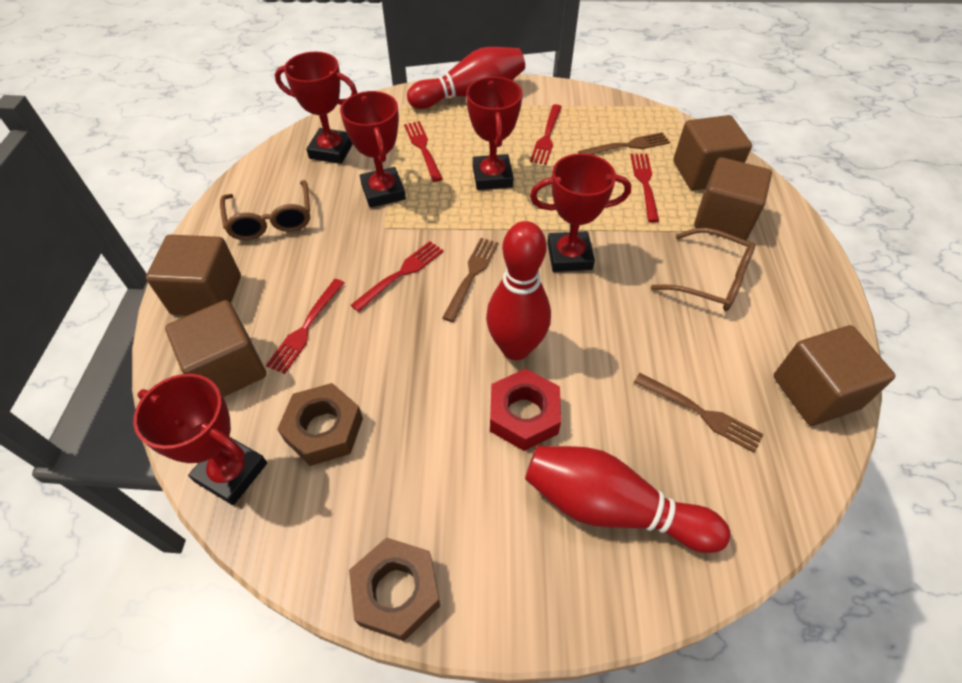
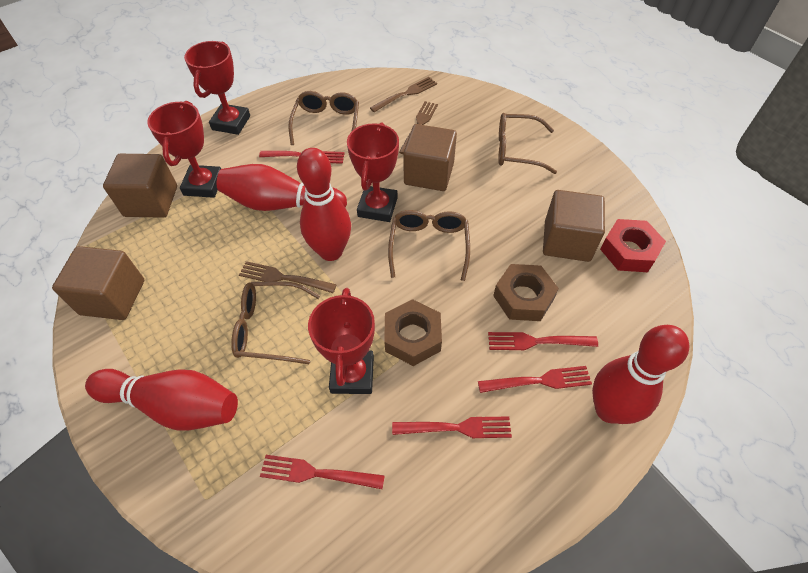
brown cube: 5 -> 4
brown glasses: 2 -> 4
red bowling pin: 3 -> 4
red trophy: 5 -> 4

